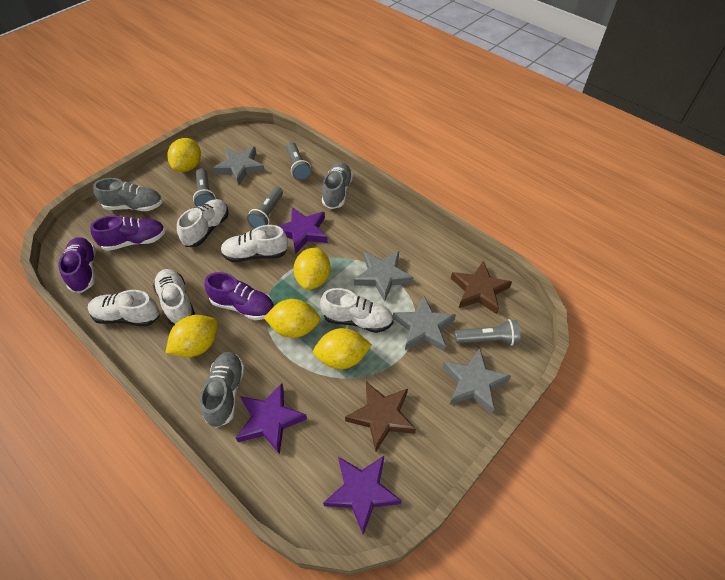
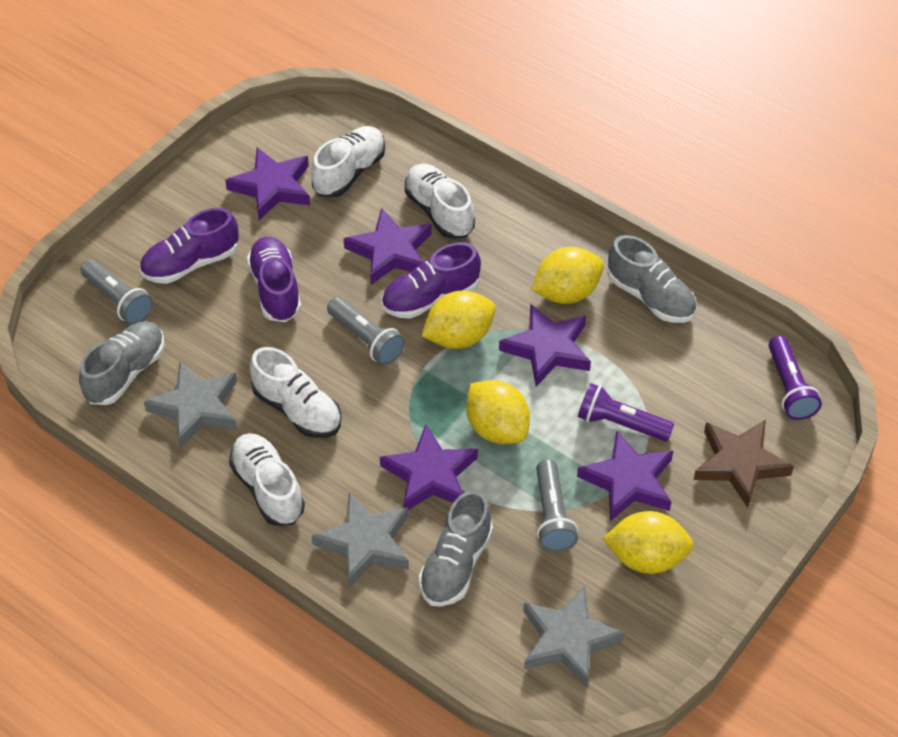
brown star: 2 -> 1
grey flashlight: 4 -> 3
grey star: 4 -> 3
purple flashlight: 0 -> 2
purple star: 3 -> 5
white shoe: 5 -> 4
yellow lemon: 5 -> 4

